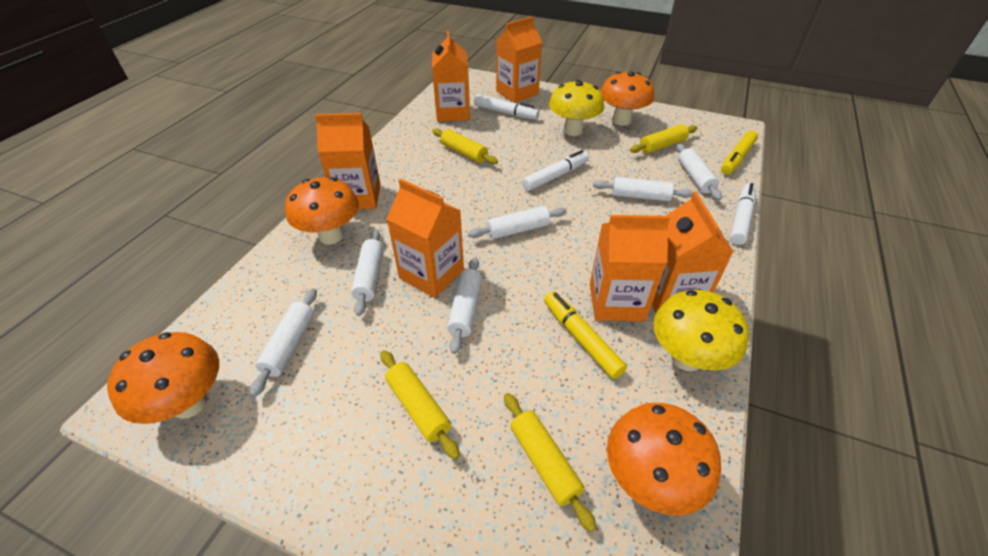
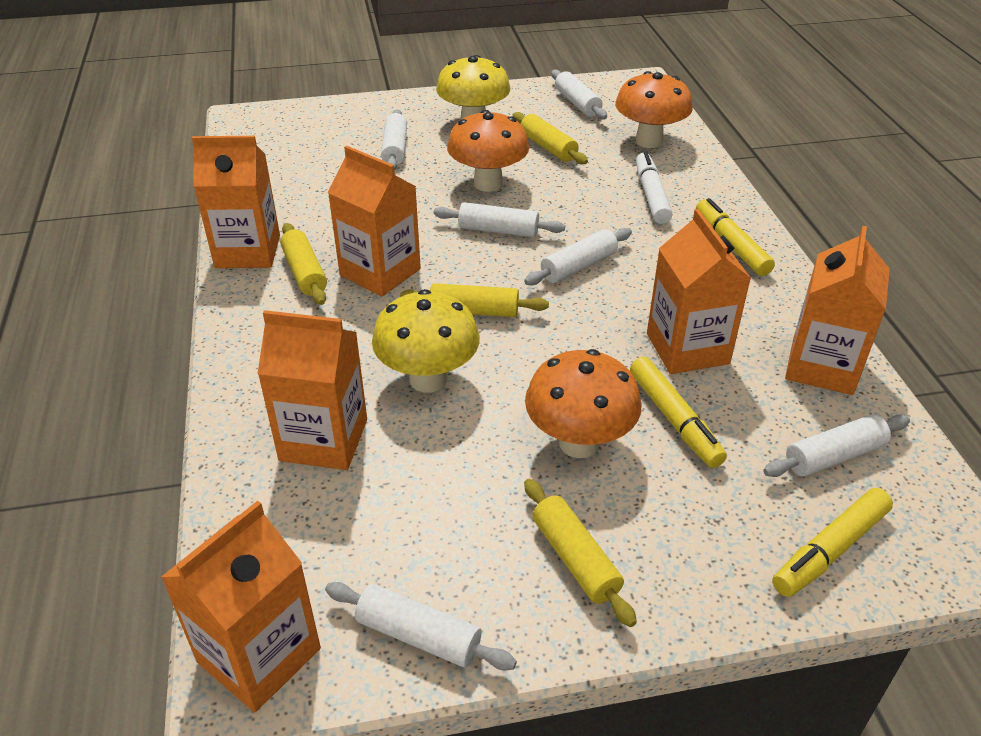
orange mushroom: 4 -> 3
white marker: 3 -> 1
yellow marker: 2 -> 3

